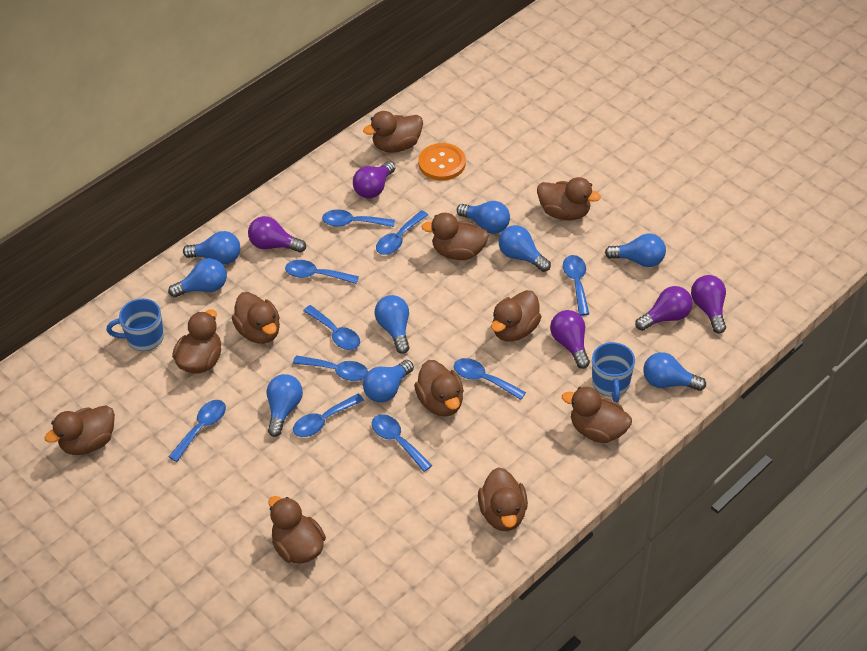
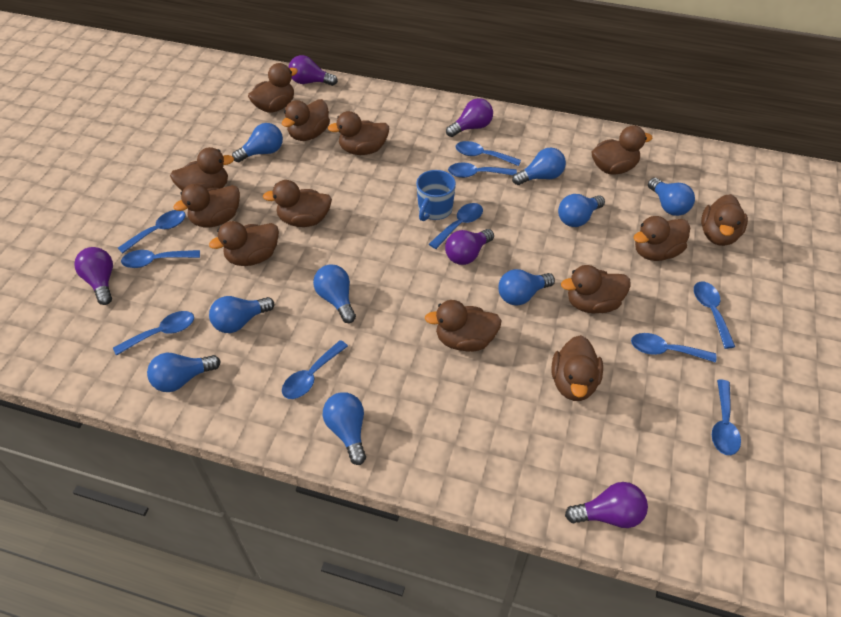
blue mug: 2 -> 1
brown duck: 11 -> 13
orange button: 1 -> 0

